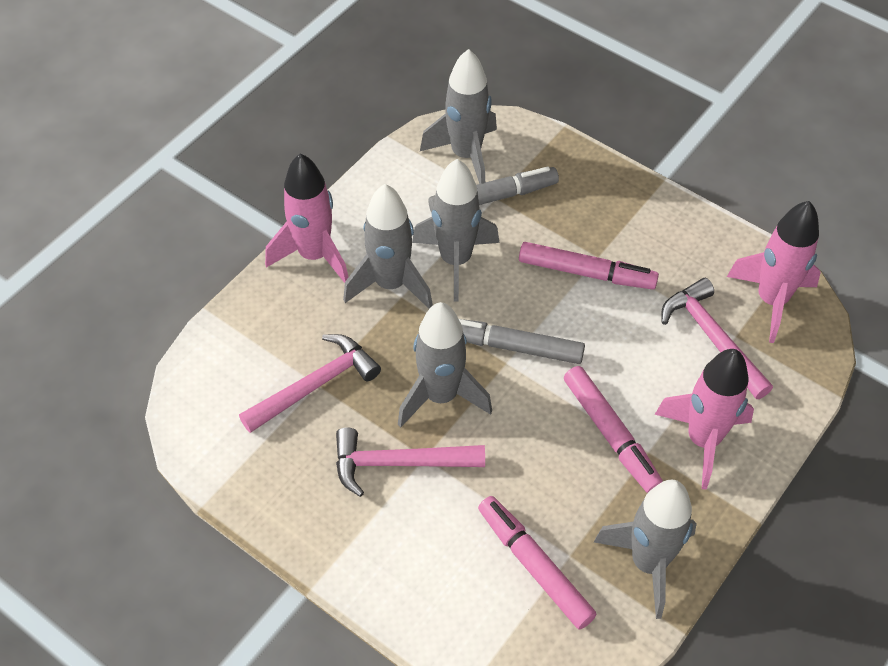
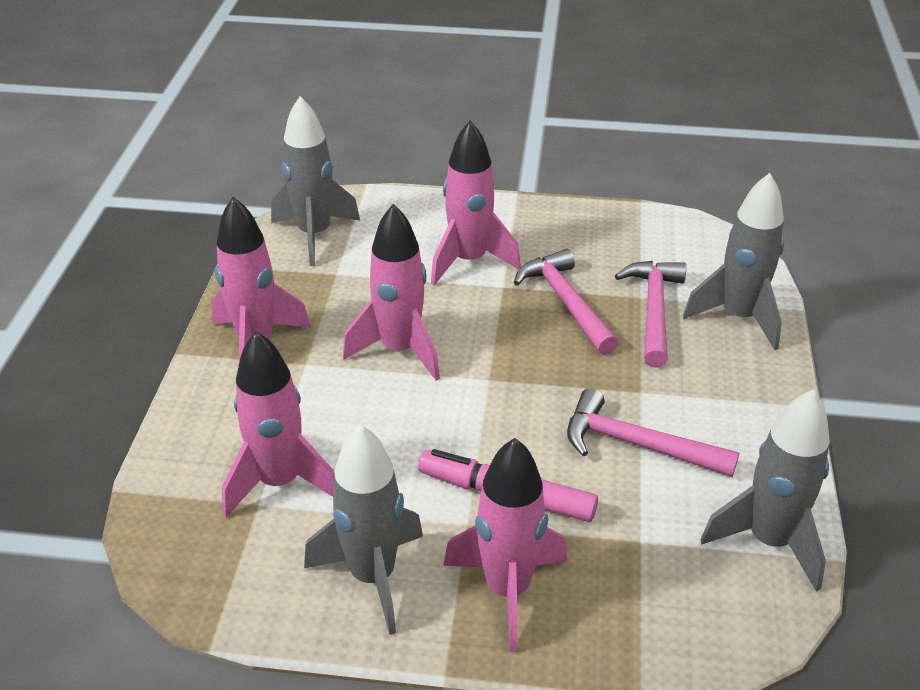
grey marker: 2 -> 0
grey rocket: 5 -> 4
pink marker: 3 -> 1
pink rocket: 3 -> 5

